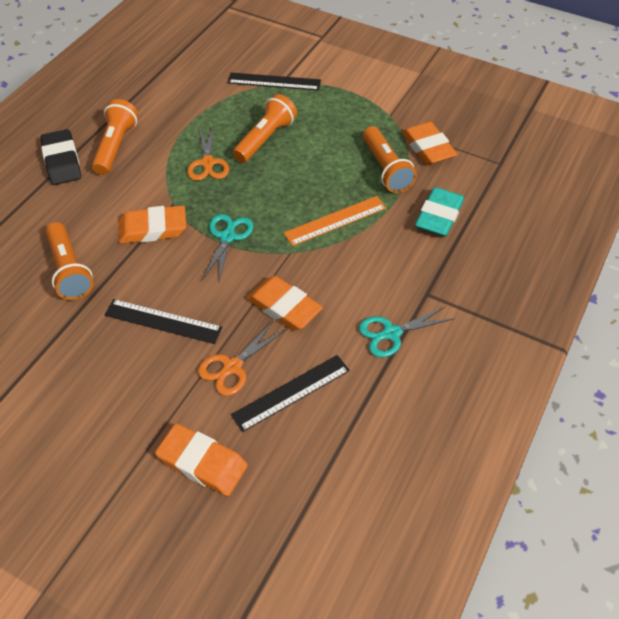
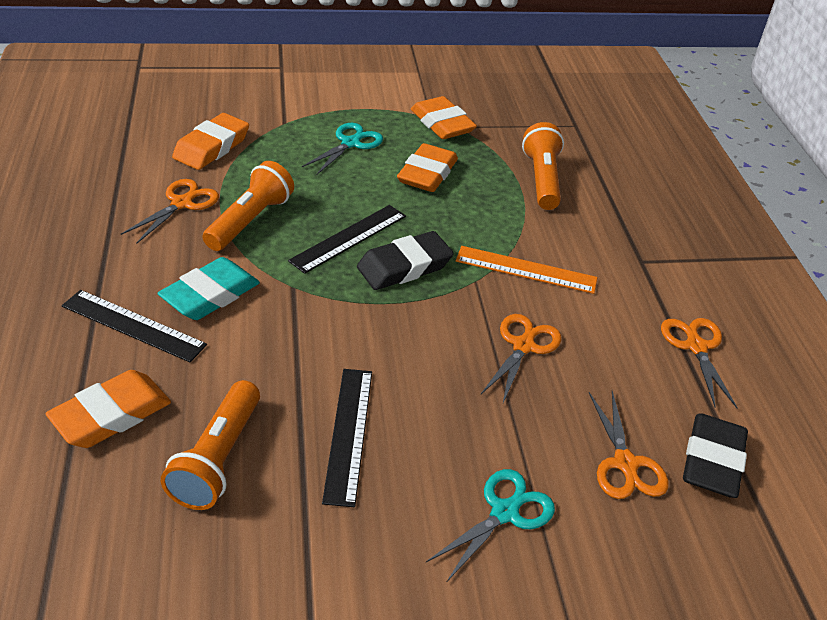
black eraser: 1 -> 2
orange flashlight: 4 -> 3
orange scissors: 2 -> 4

